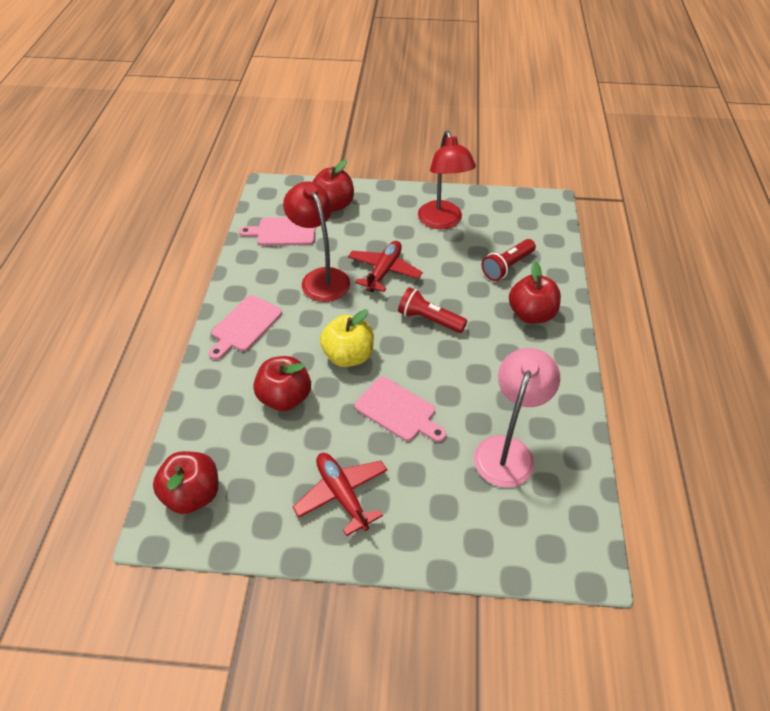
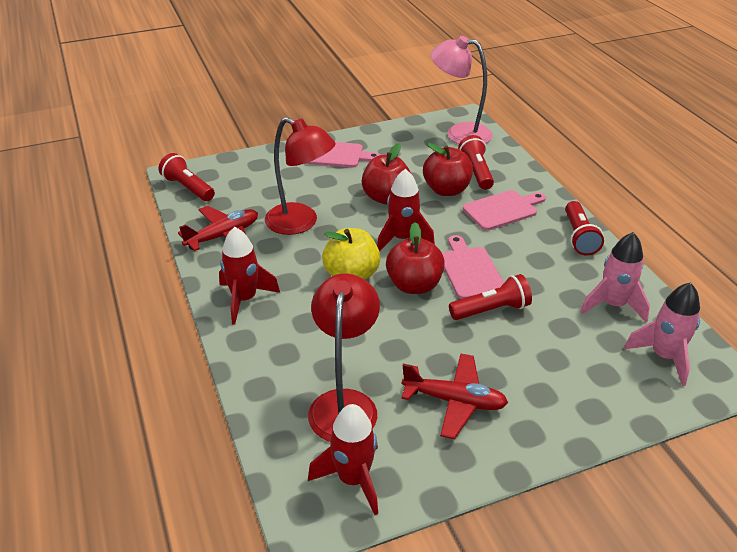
pink rocket: 0 -> 2
red apple: 4 -> 3
red flashlight: 2 -> 4
red rocket: 0 -> 3

